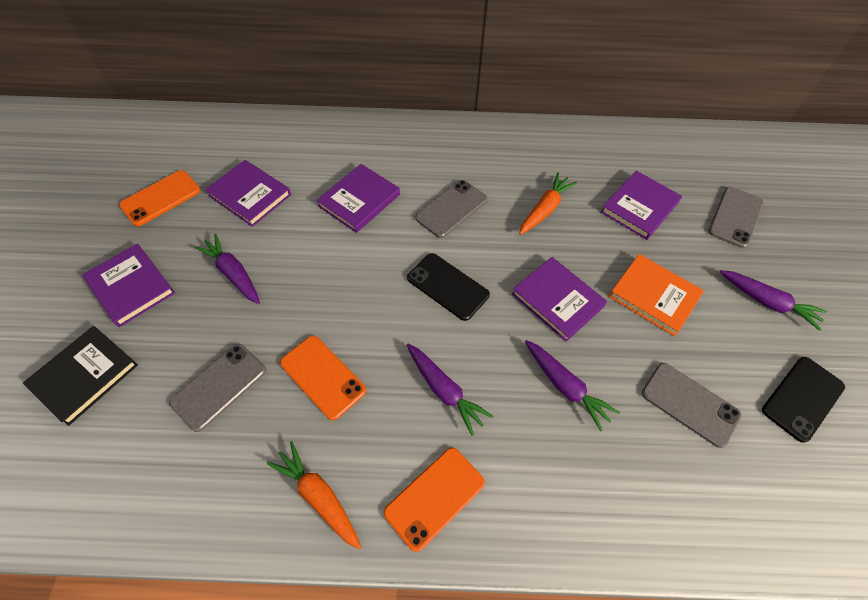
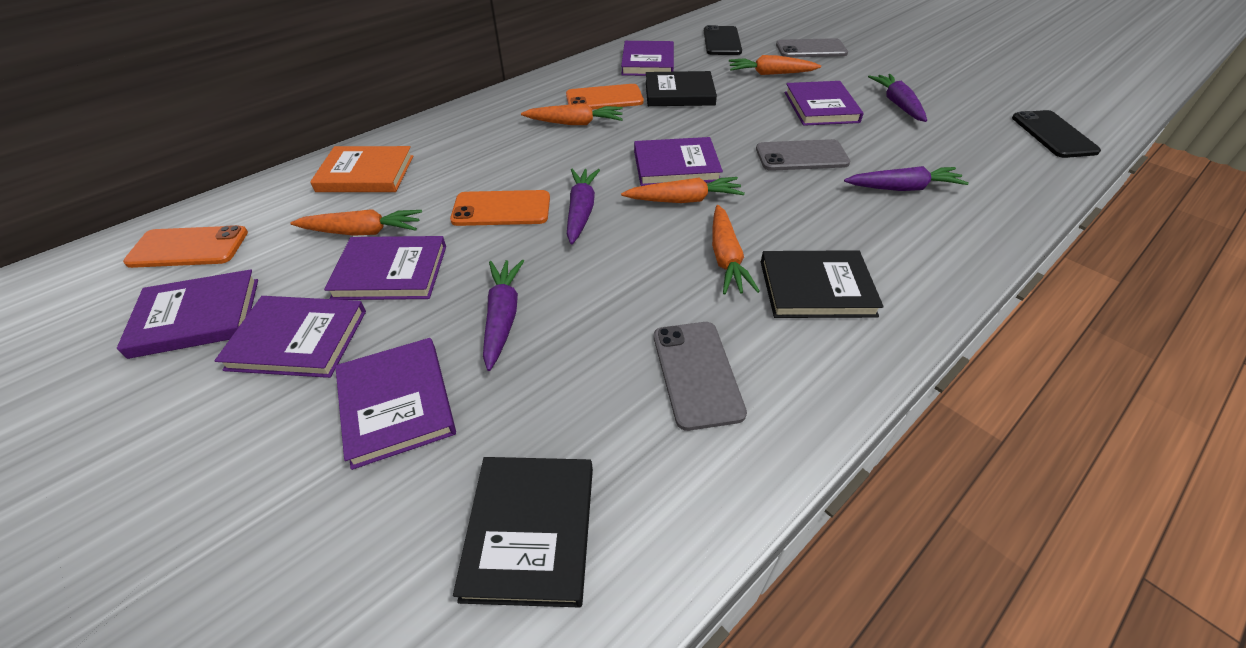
black book: 1 -> 3
grey phone: 4 -> 3
orange carrot: 2 -> 5
purple book: 5 -> 7

